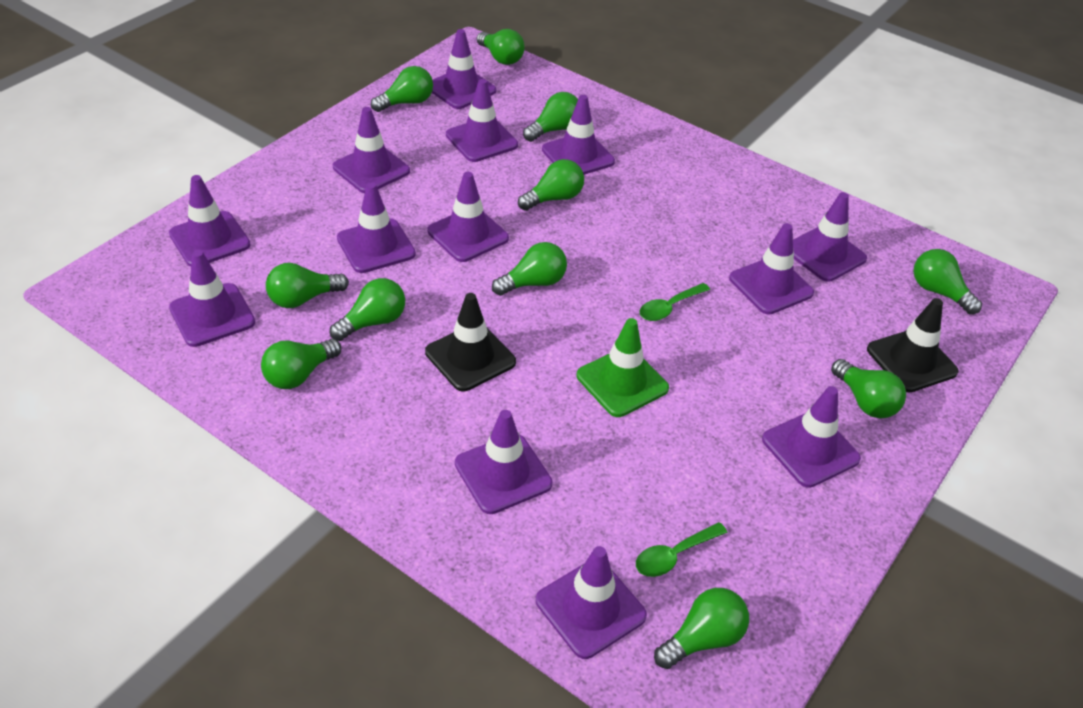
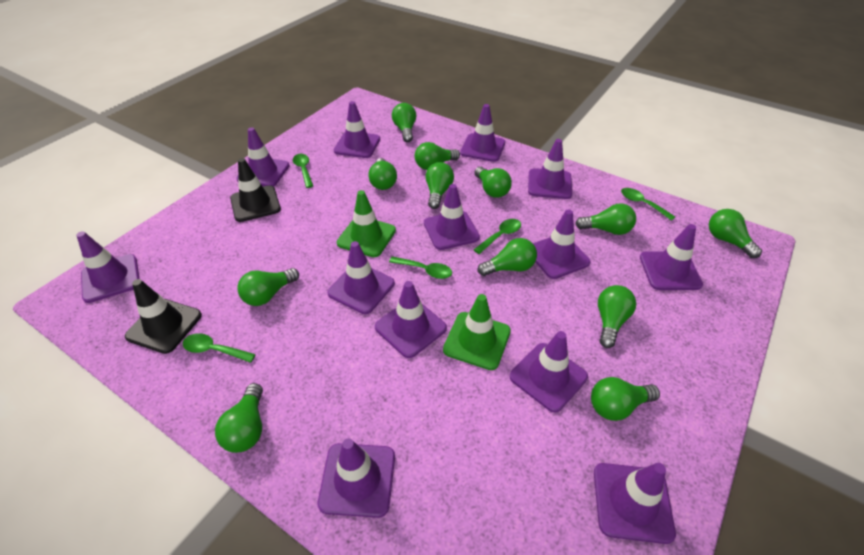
green light bulb: 11 -> 12
green spoon: 2 -> 5
green traffic cone: 1 -> 2

